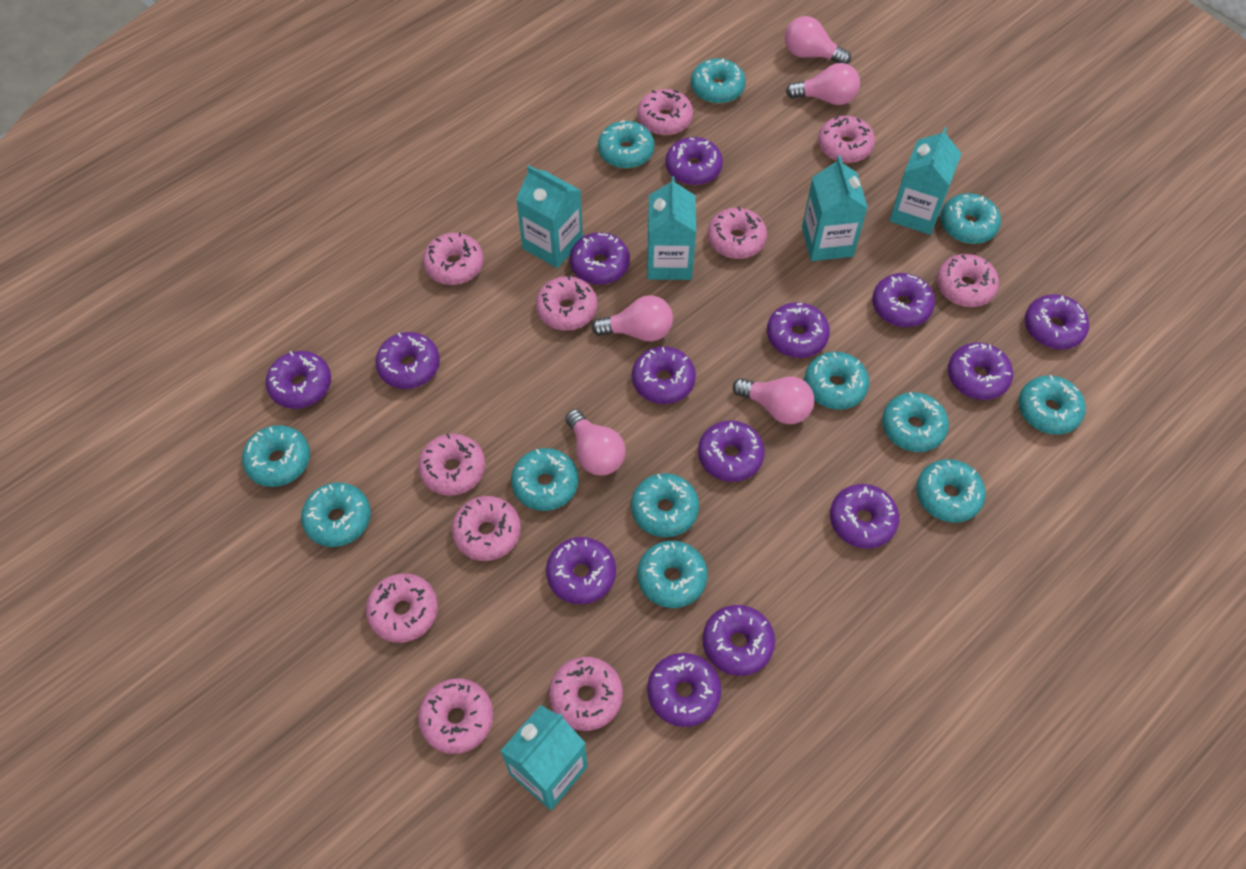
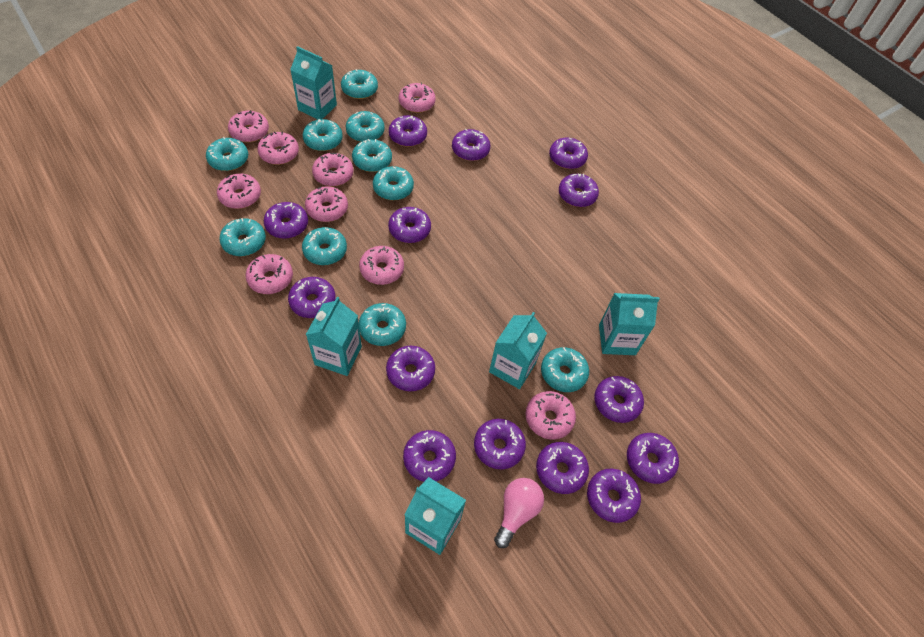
pink donut: 11 -> 9
pink light bulb: 5 -> 1
turquoise donut: 12 -> 10

